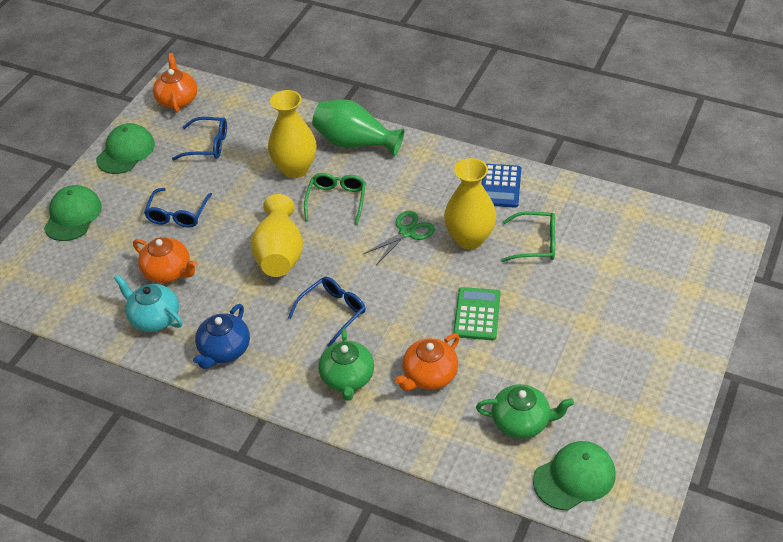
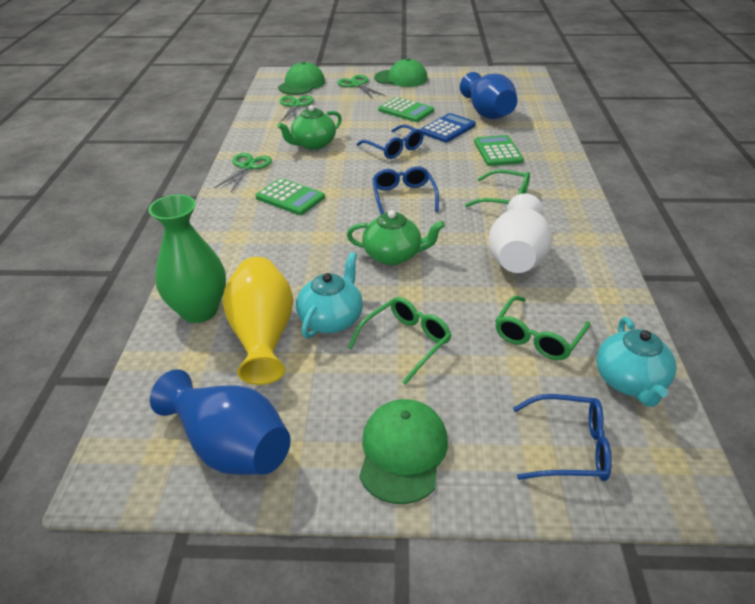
blue teapot: 1 -> 0
blue vase: 0 -> 2
green calculator: 1 -> 3
green glasses: 2 -> 3
green scissors: 1 -> 3
orange teapot: 3 -> 0
turquoise teapot: 1 -> 2
white vase: 0 -> 1
yellow vase: 3 -> 1

